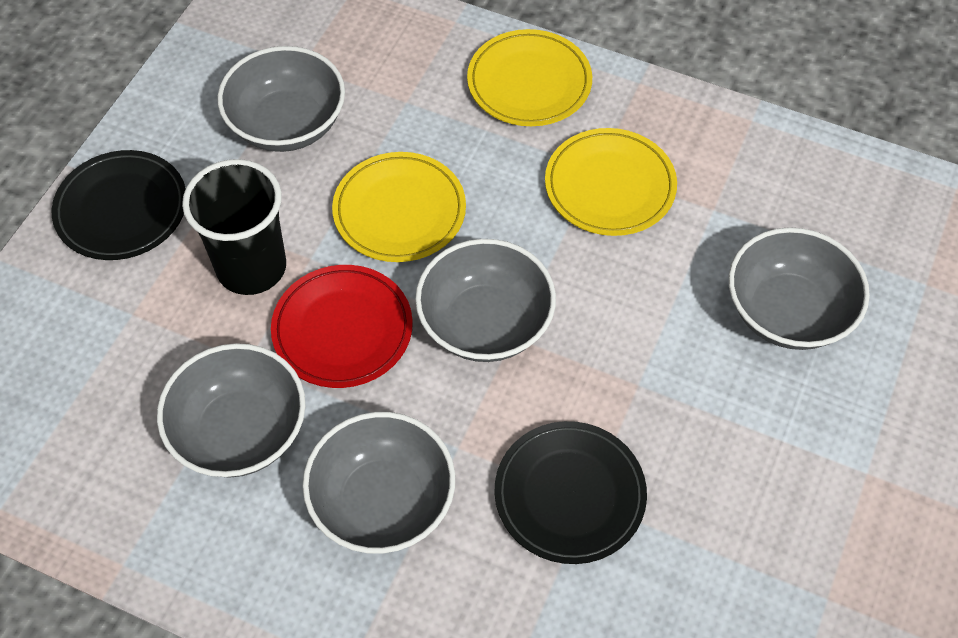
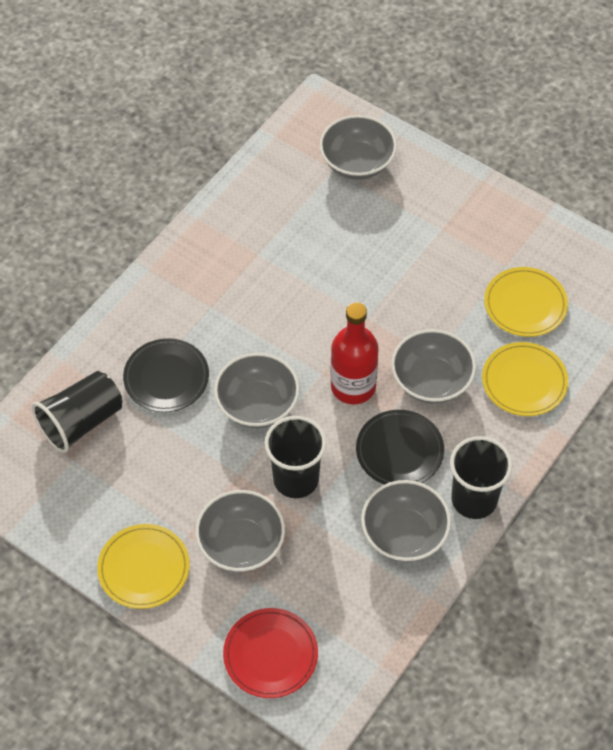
black cup: 1 -> 3
red bottle: 0 -> 1

